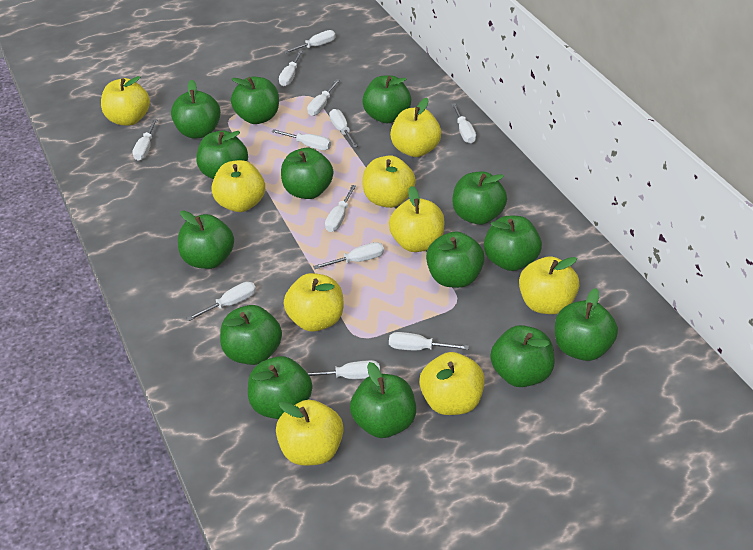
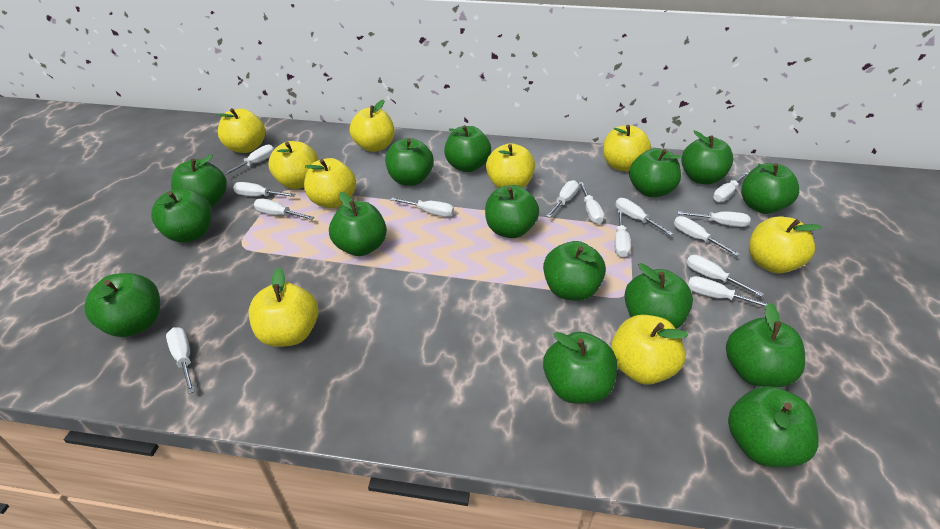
green apple: 14 -> 15
white screwdriver: 12 -> 14

